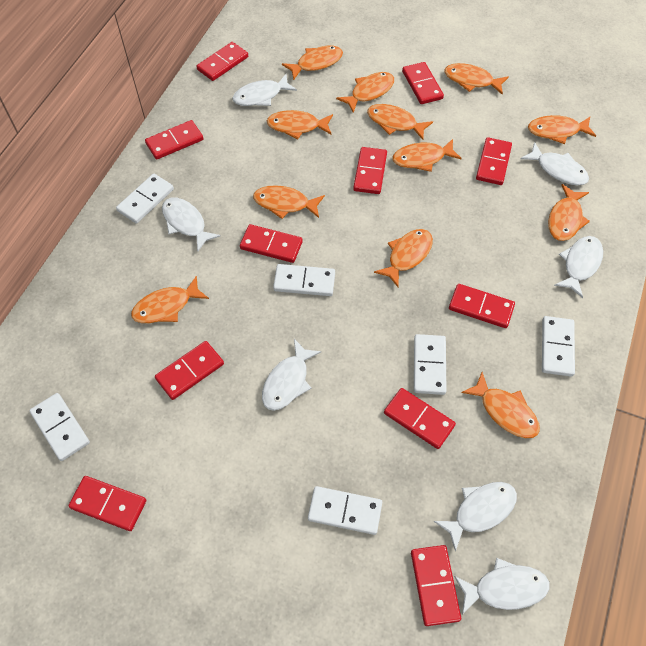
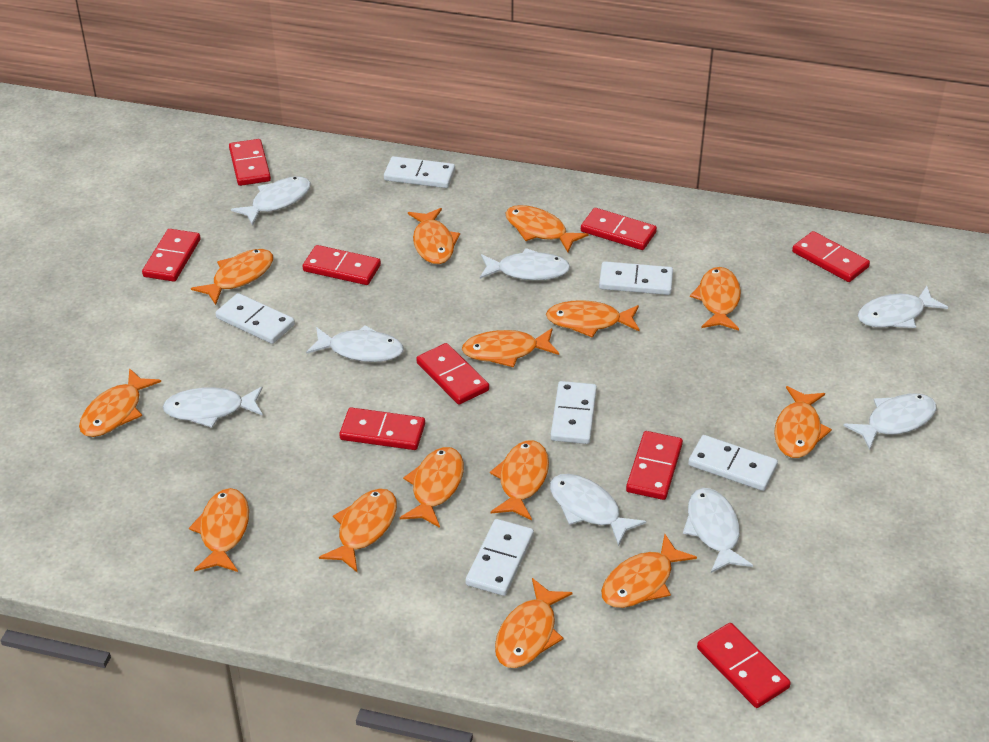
orange fish: 12 -> 14
red domino: 11 -> 9
white fish: 7 -> 8

